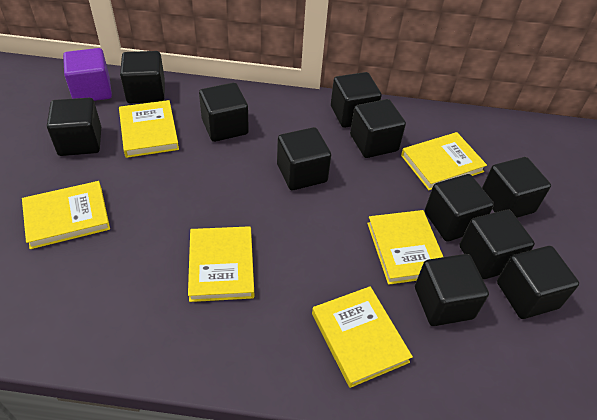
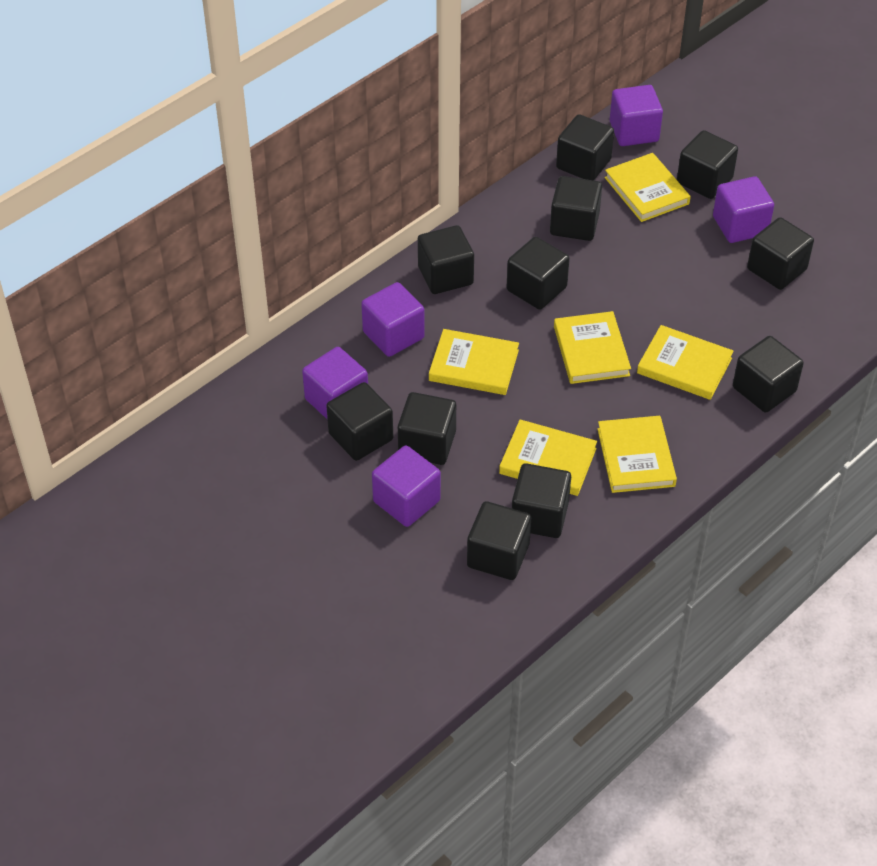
purple cube: 1 -> 5

